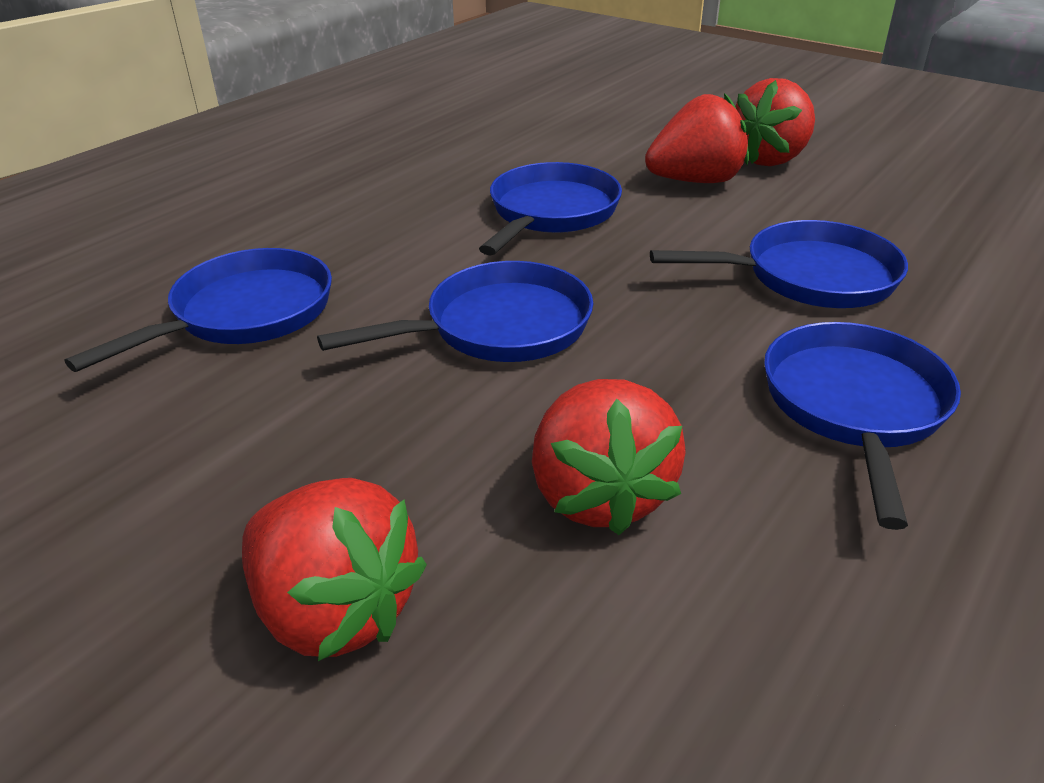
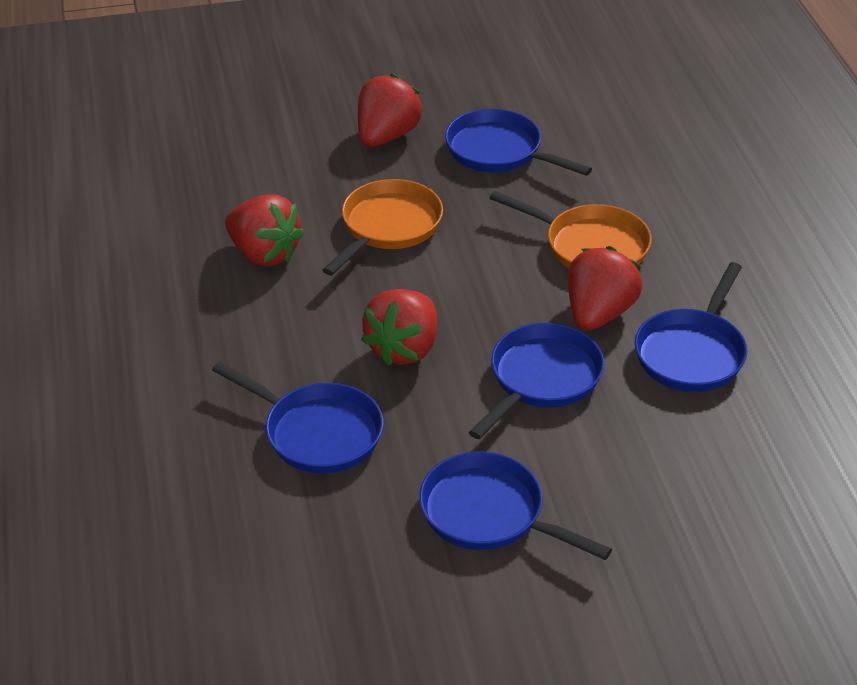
orange pan: 0 -> 2

